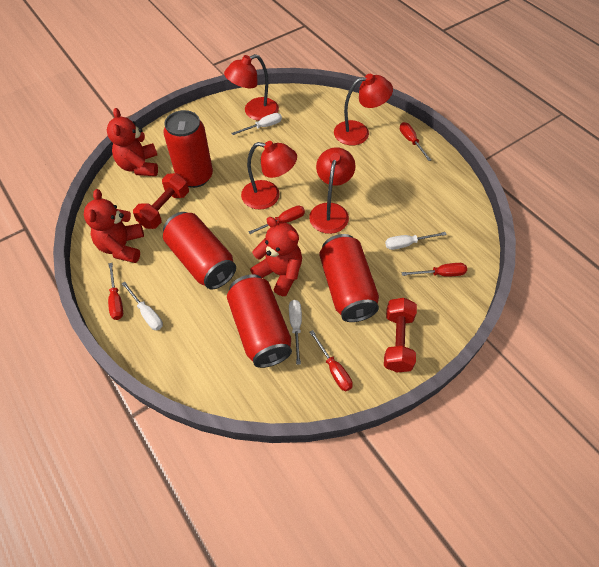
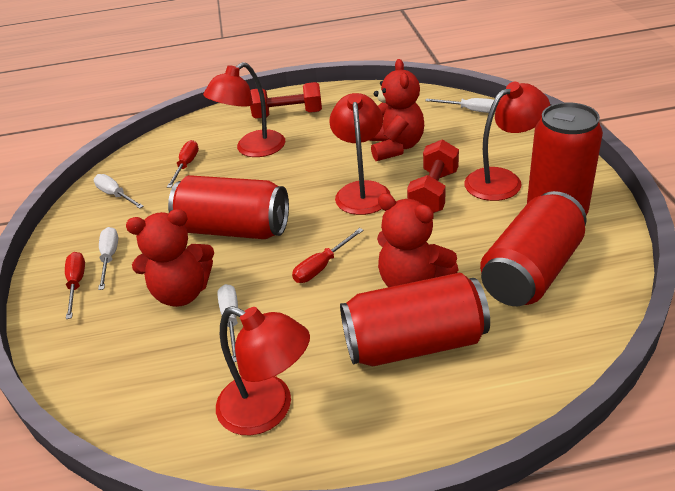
red screwdriver: 5 -> 3

